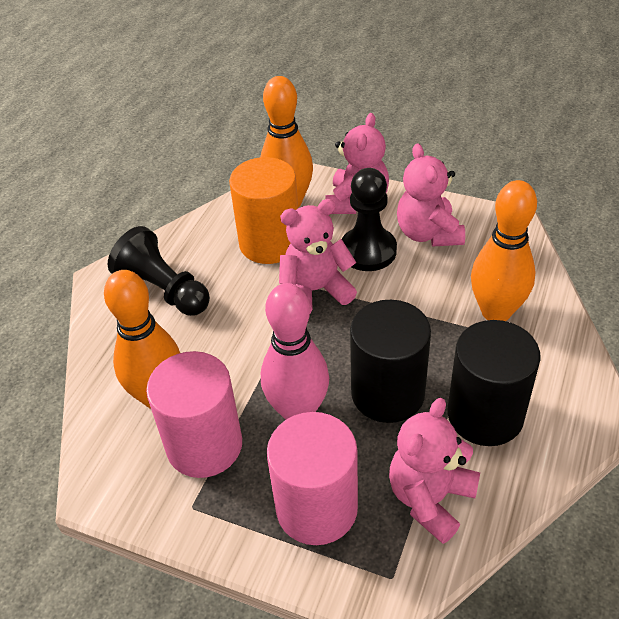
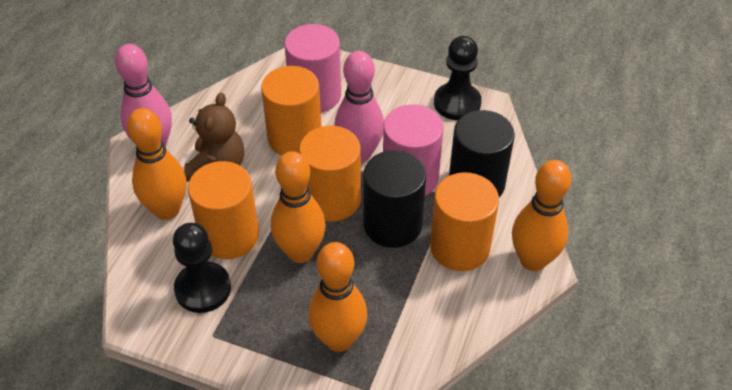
brown teddy bear: 0 -> 1
orange bowling pin: 3 -> 4
orange cylinder: 1 -> 4
pink bowling pin: 1 -> 2
pink teddy bear: 4 -> 0

